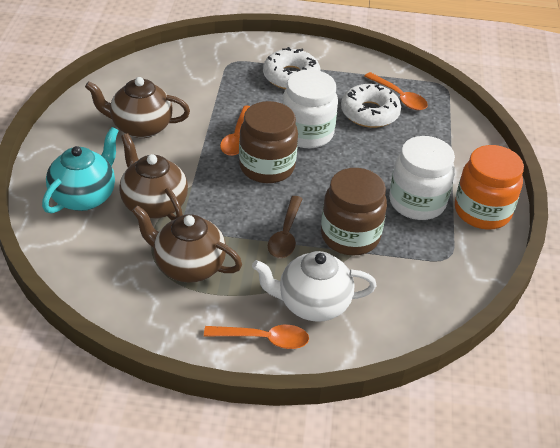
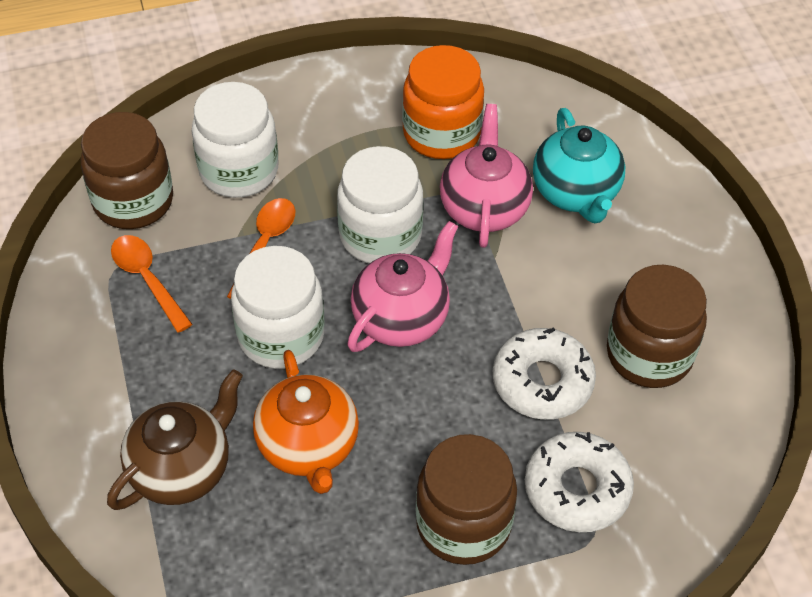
brown jar: 2 -> 3
brown spoon: 1 -> 0
brown teapot: 3 -> 1
orange spoon: 3 -> 2
orange teapot: 0 -> 1
pink teapot: 0 -> 2
white jar: 2 -> 3
white teapot: 1 -> 0

